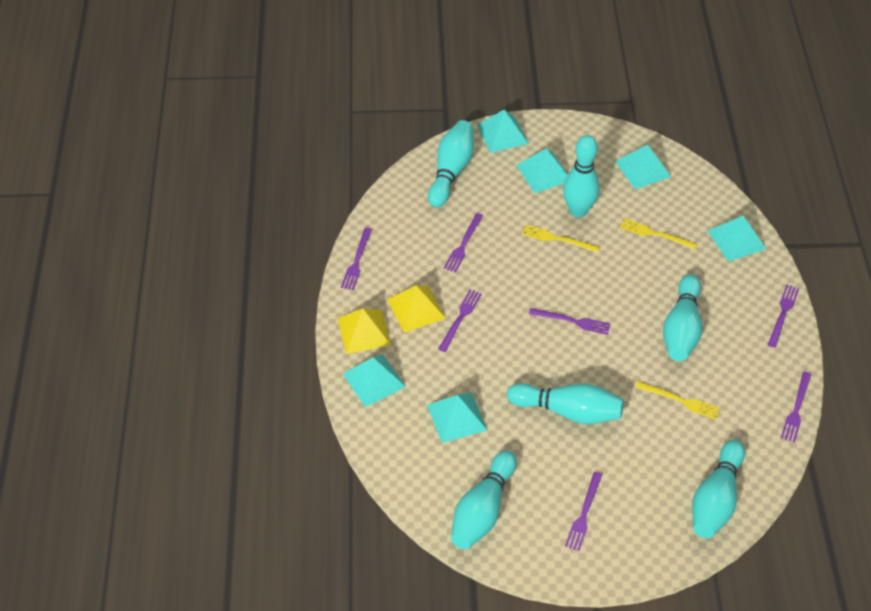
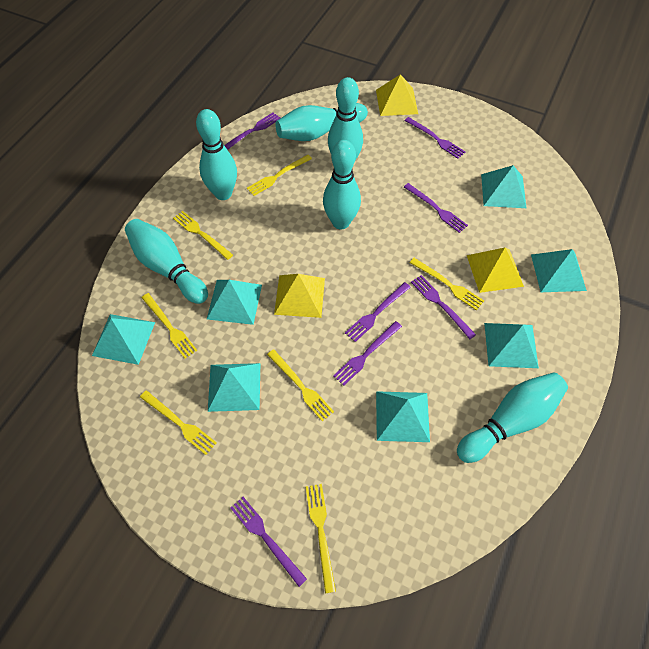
turquoise pyramid: 6 -> 7
yellow fork: 3 -> 7
yellow pyramid: 2 -> 3

